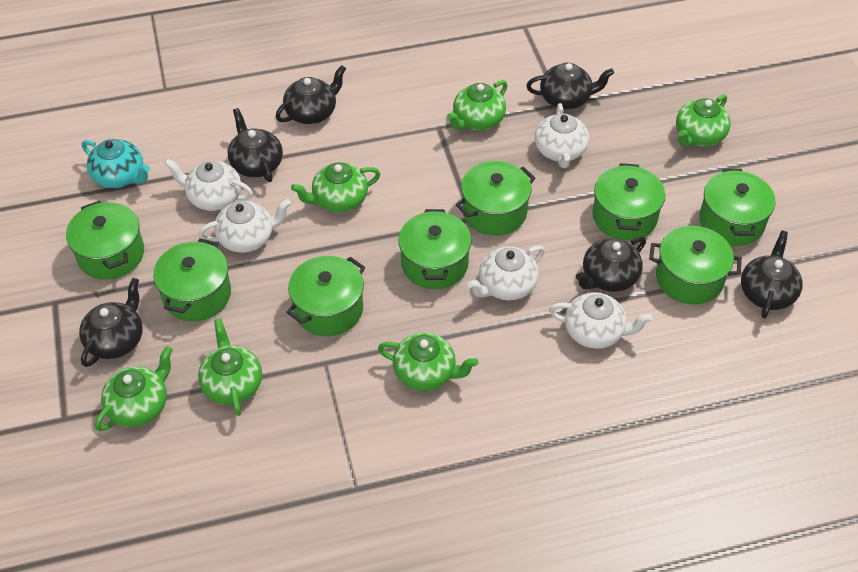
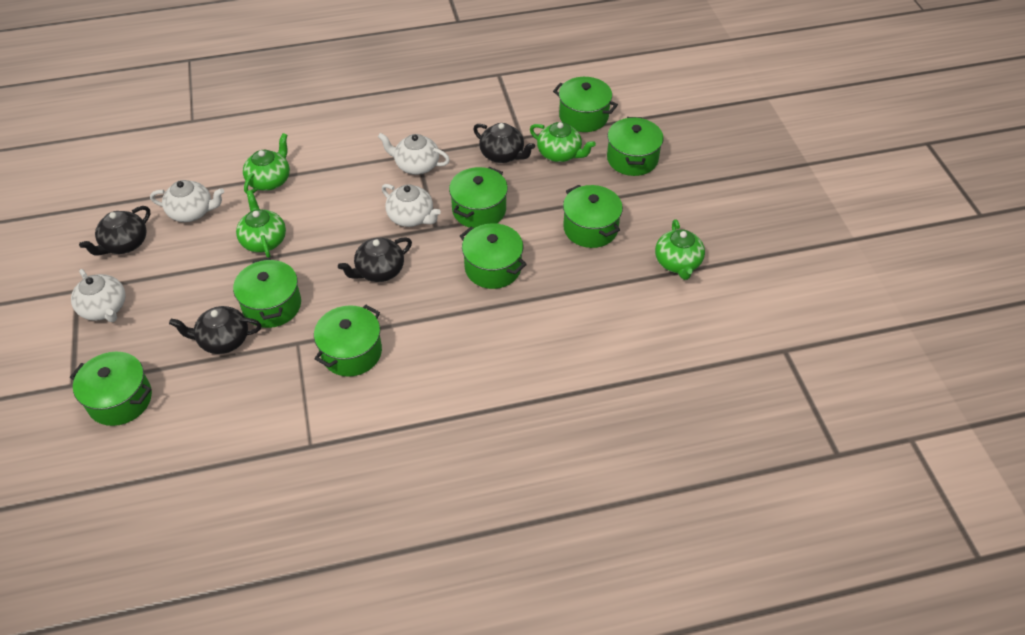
black teapot: 6 -> 4
green teapot: 6 -> 4
turquoise teapot: 1 -> 0
white teapot: 5 -> 4

